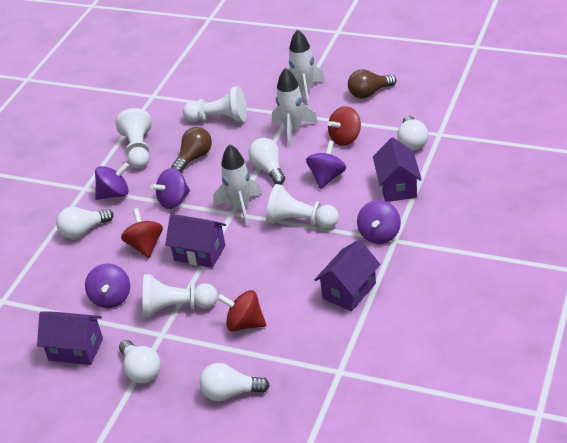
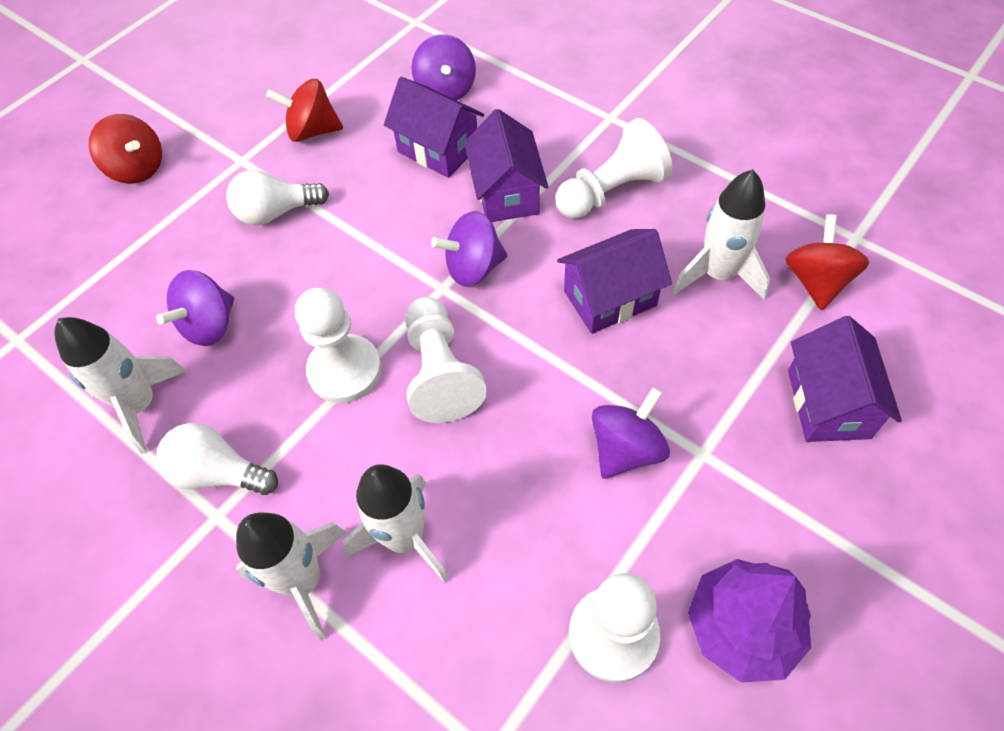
brown light bulb: 2 -> 0
purple spinning top: 5 -> 4
purple tree: 0 -> 1
white light bulb: 5 -> 2
white rocket: 3 -> 4

